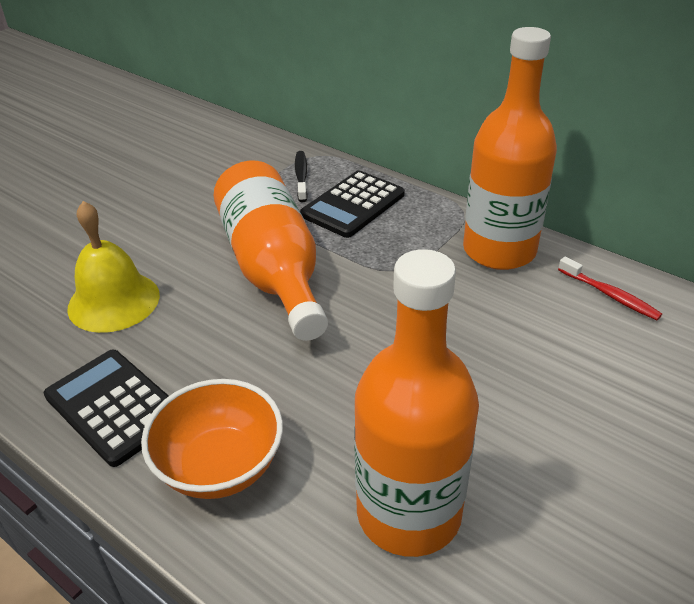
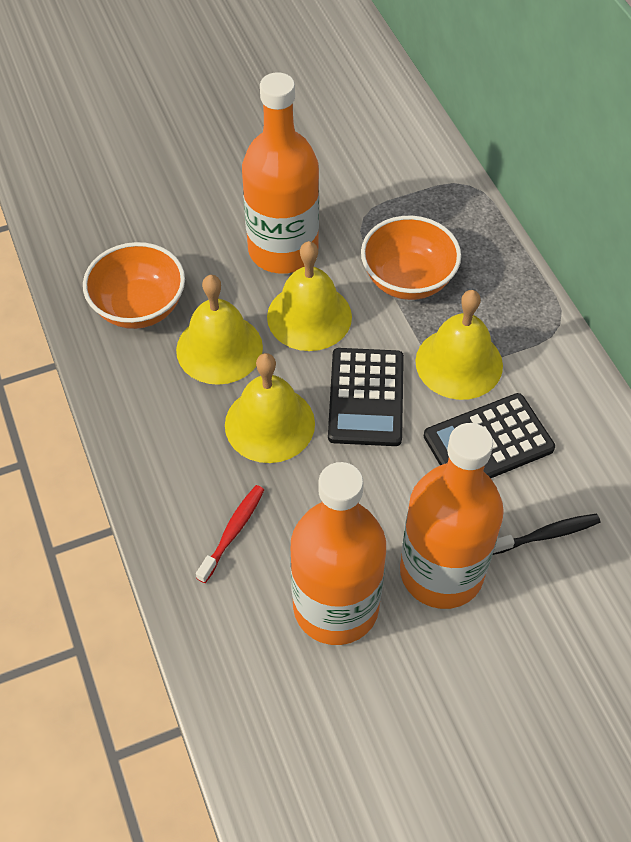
orange bowl: 1 -> 2
yellow bell: 1 -> 4

